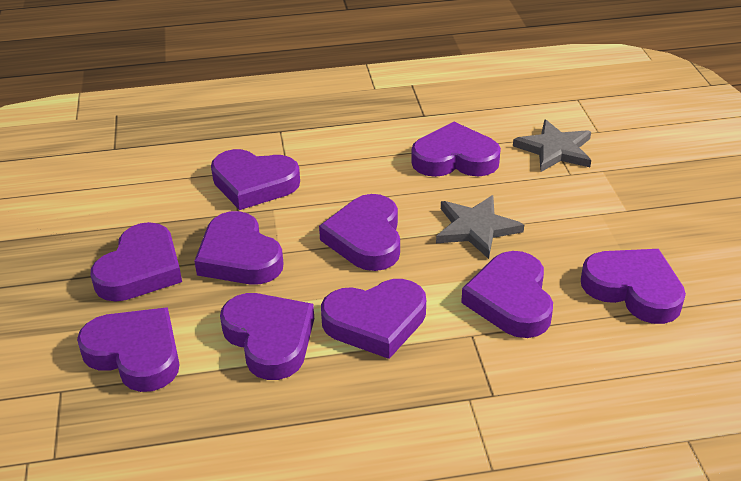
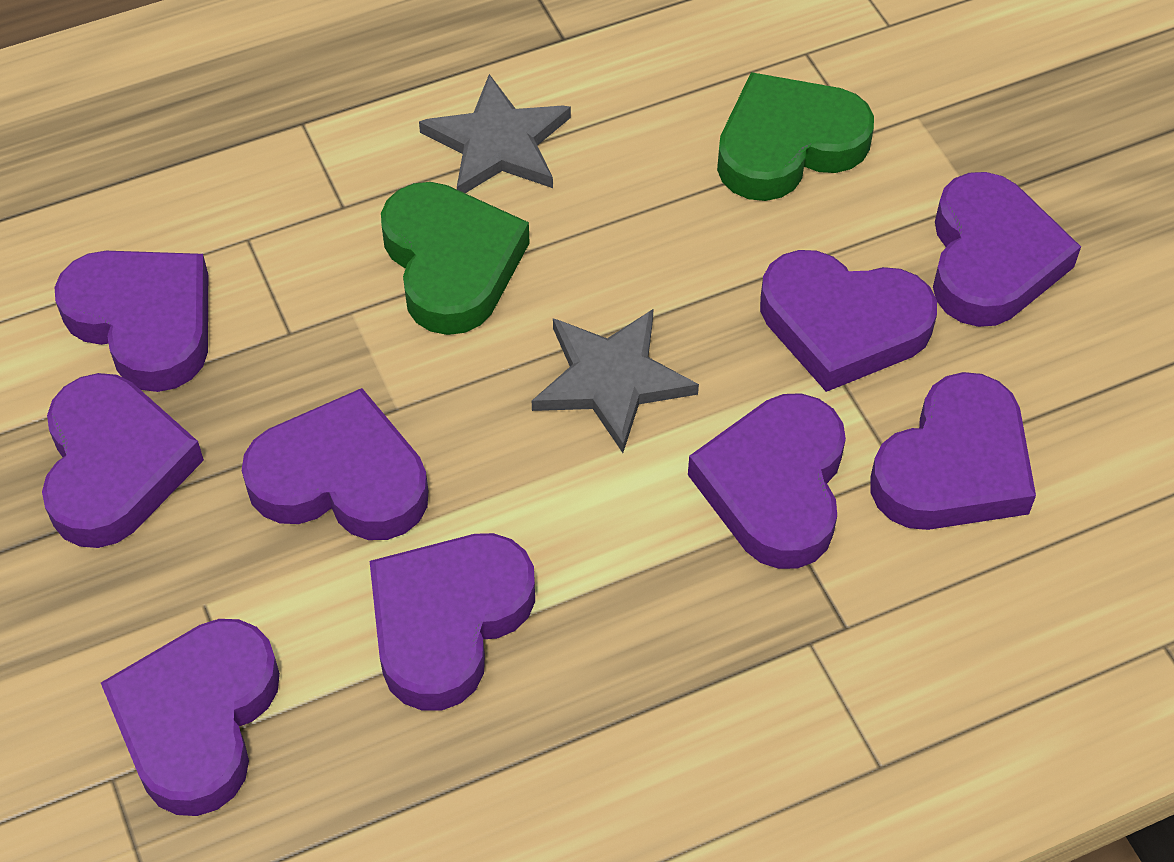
green heart: 0 -> 2
purple heart: 10 -> 9

